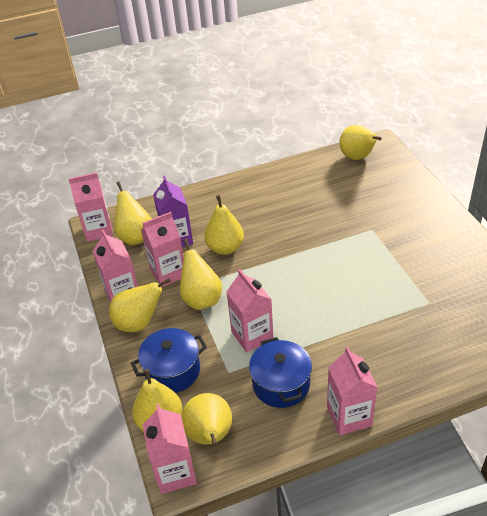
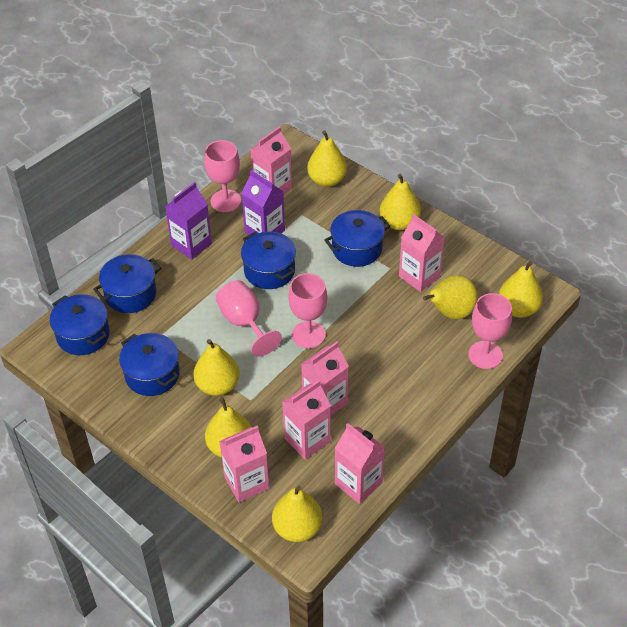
blue pot: 2 -> 5
pink goblet: 0 -> 4
purple carton: 1 -> 2

